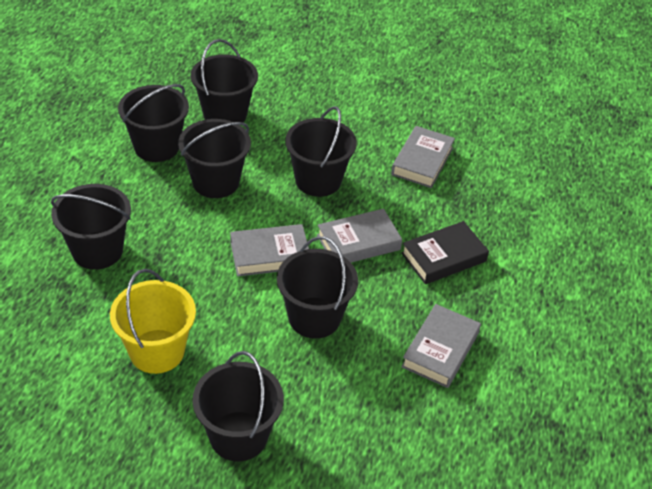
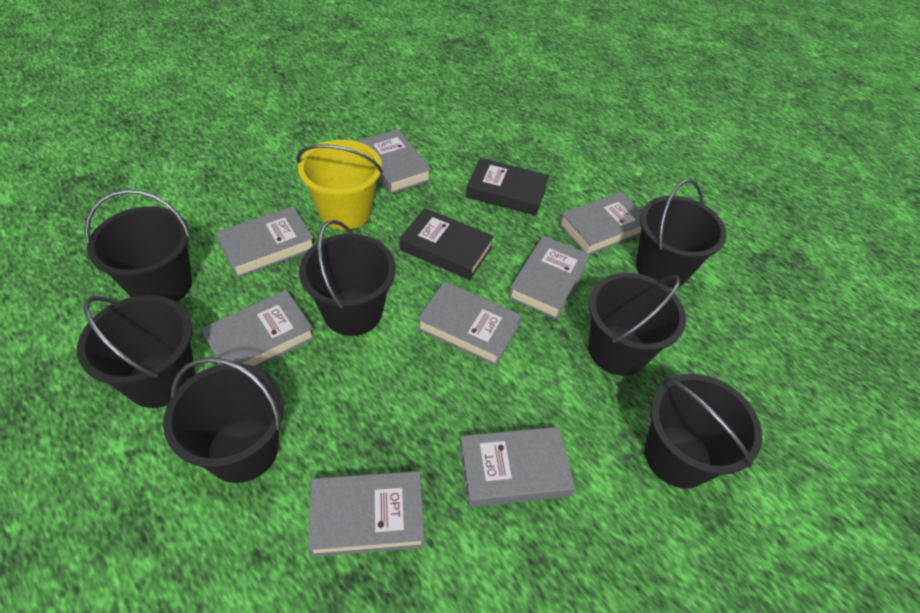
black book: 1 -> 2
grey book: 4 -> 8

